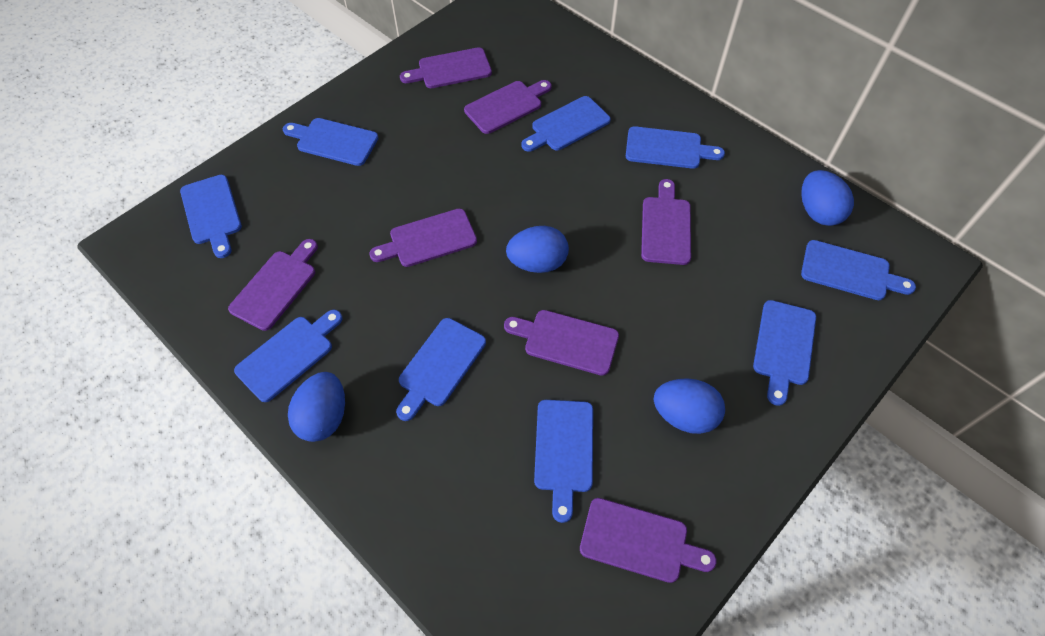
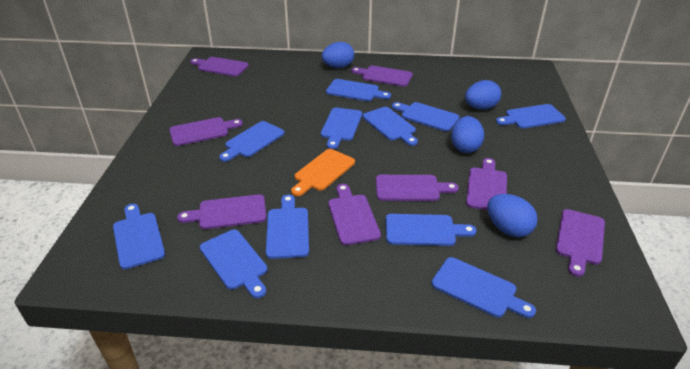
blue cutting board: 9 -> 11
orange cutting board: 0 -> 1
purple cutting board: 7 -> 8

